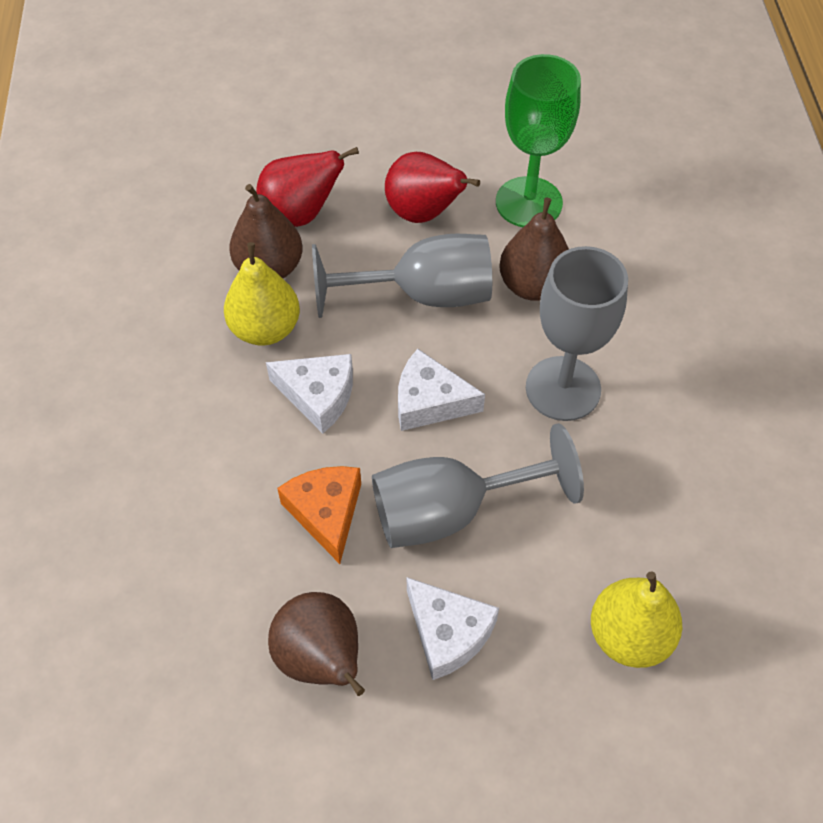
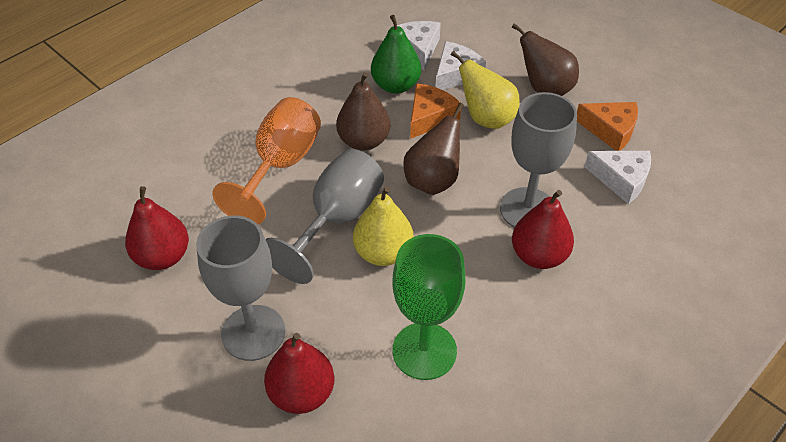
green pear: 0 -> 1
orange cheese: 1 -> 2
orange goblet: 0 -> 1
red pear: 2 -> 3

